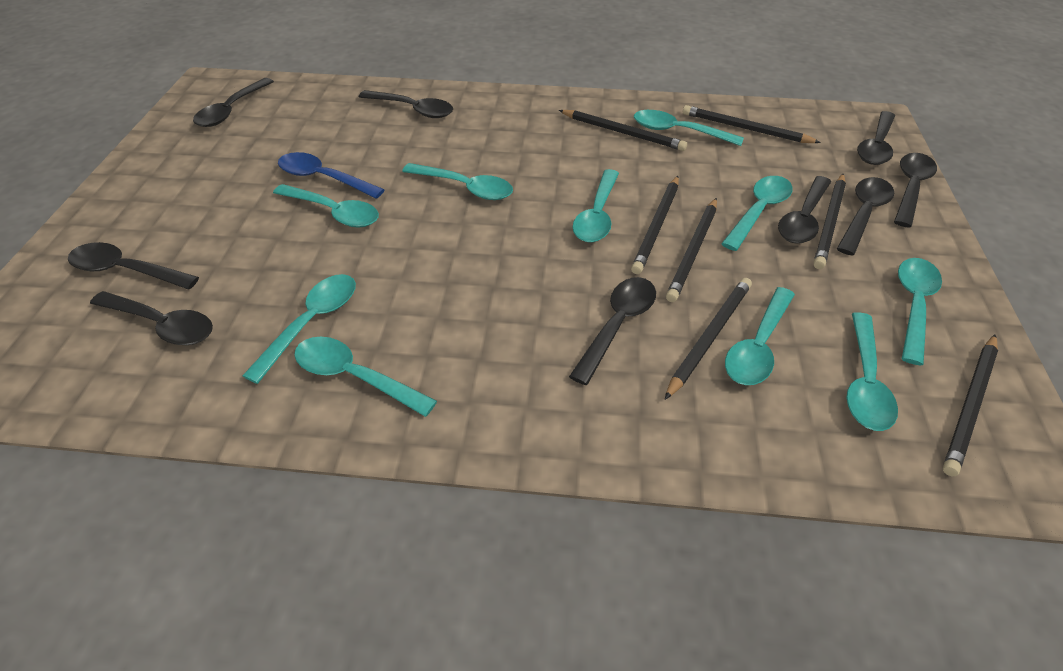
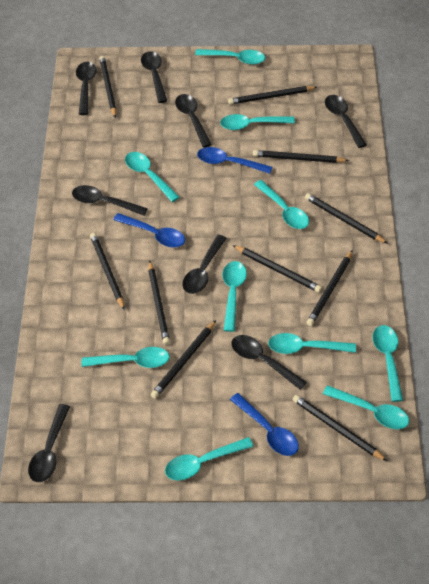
black pencil: 7 -> 10
black spoon: 9 -> 8
blue spoon: 1 -> 3

